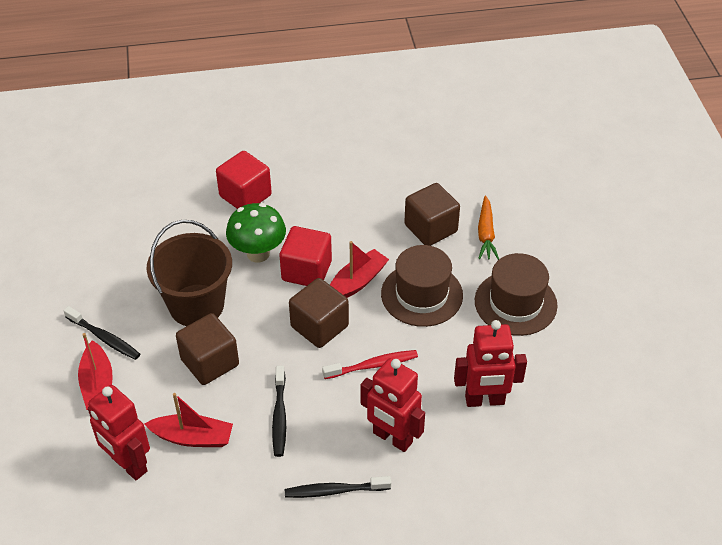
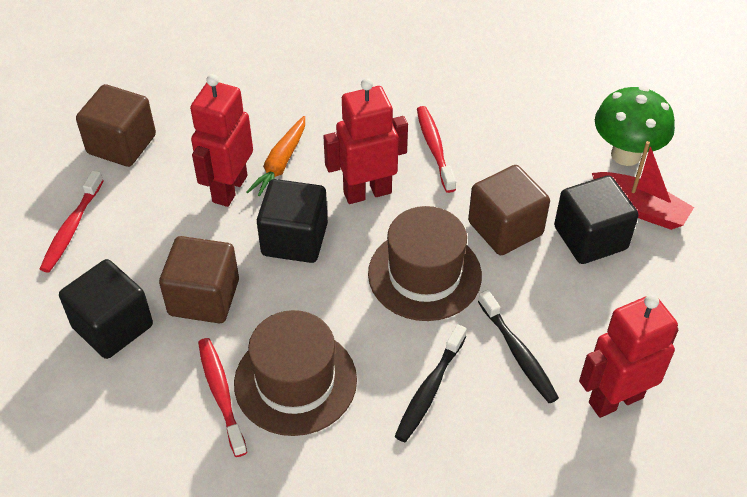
black cube: 0 -> 3
black toothbrush: 3 -> 2
brown bucket: 1 -> 0
red boat: 3 -> 1
red cube: 2 -> 0
red toothbrush: 1 -> 3

